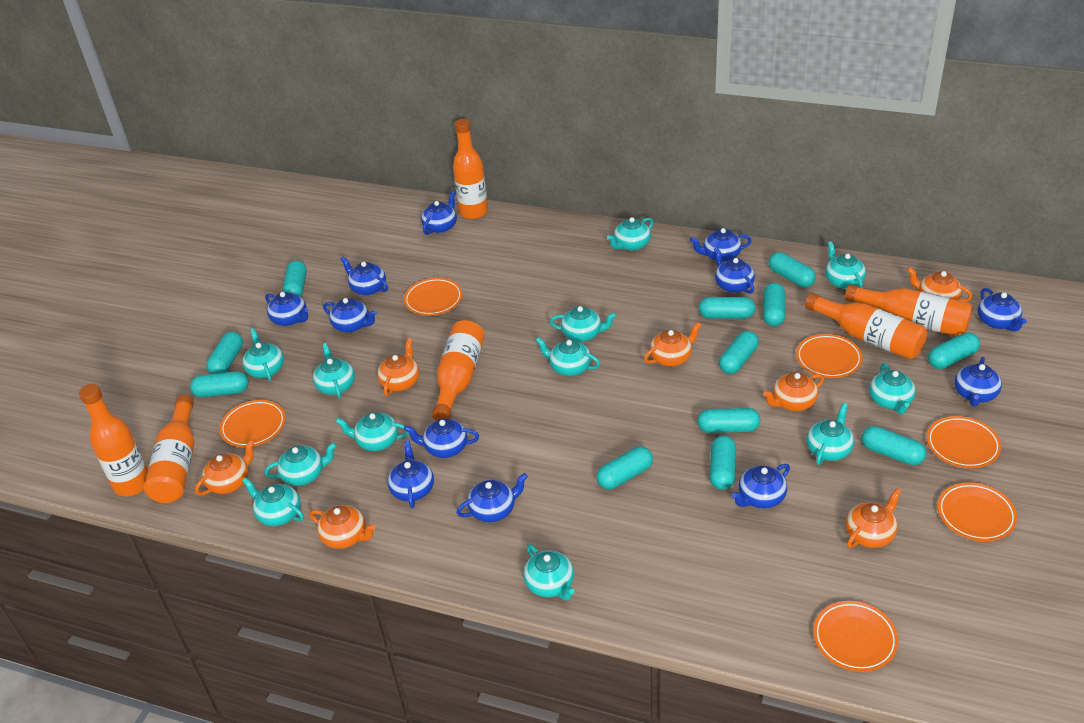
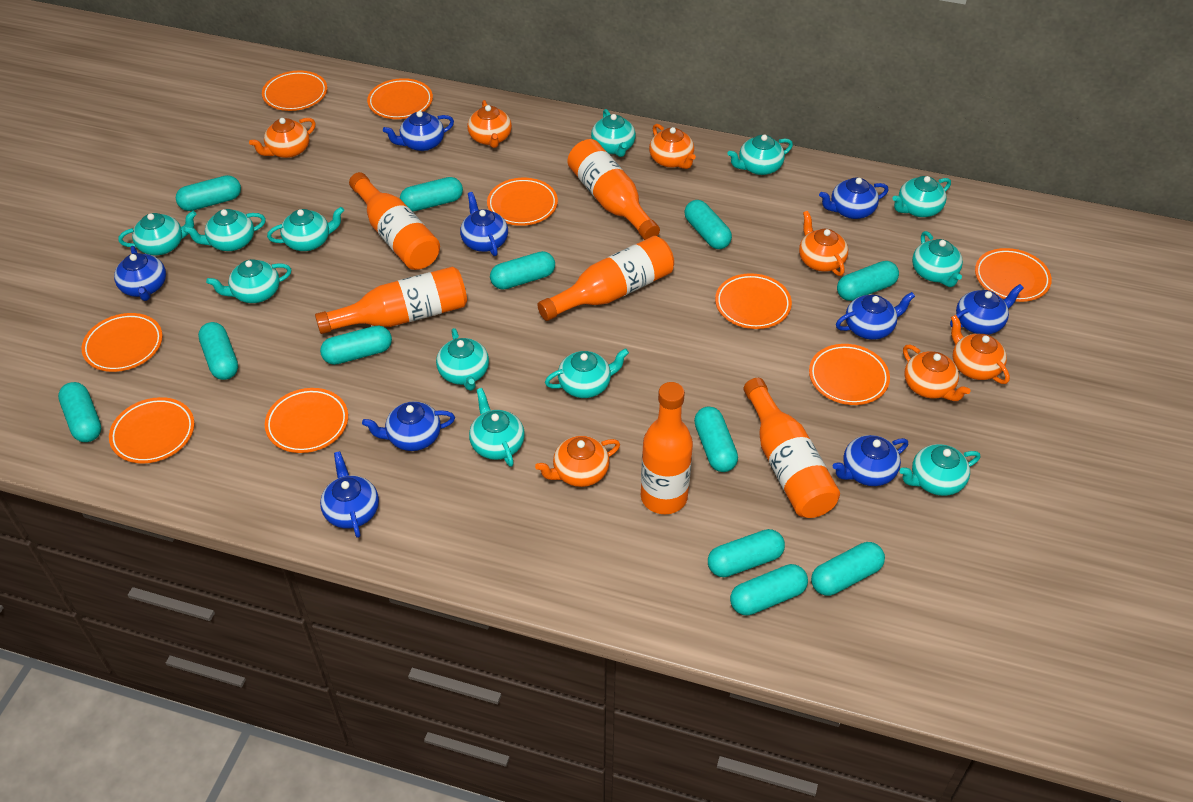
blue teapot: 12 -> 9
orange plate: 6 -> 9

